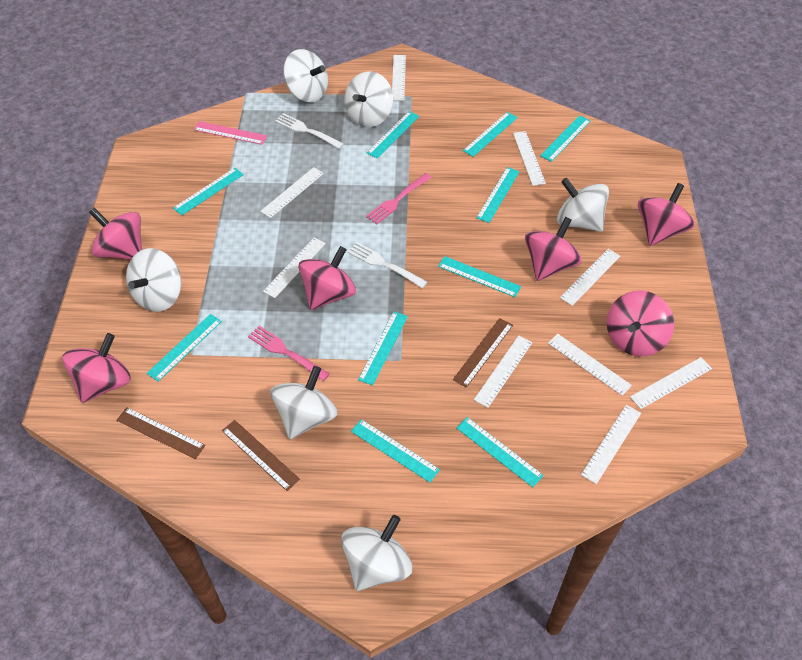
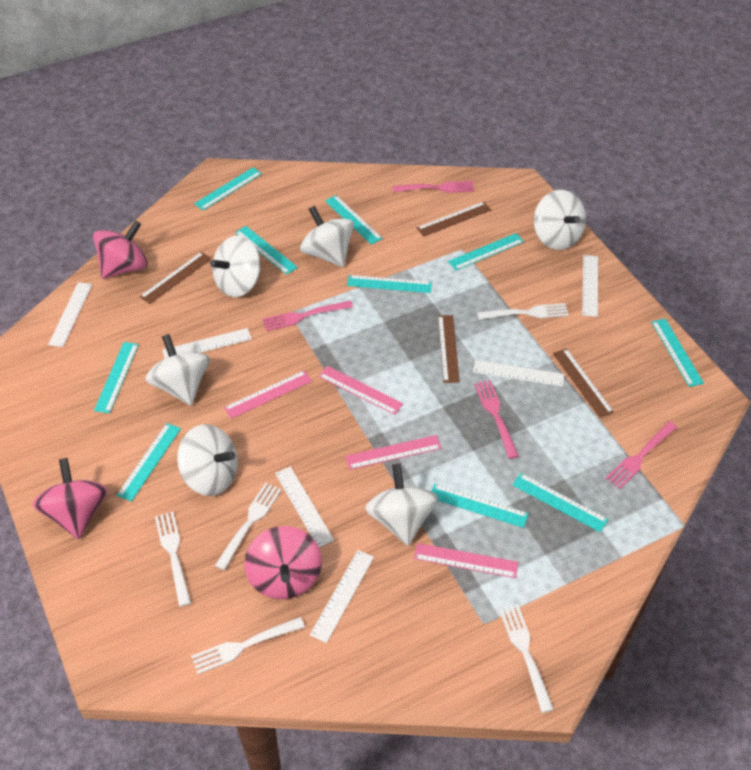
brown ruler: 3 -> 4
pink fork: 2 -> 4
pink ruler: 1 -> 4
pink spinning top: 6 -> 3
white fork: 2 -> 5
white ruler: 9 -> 6

